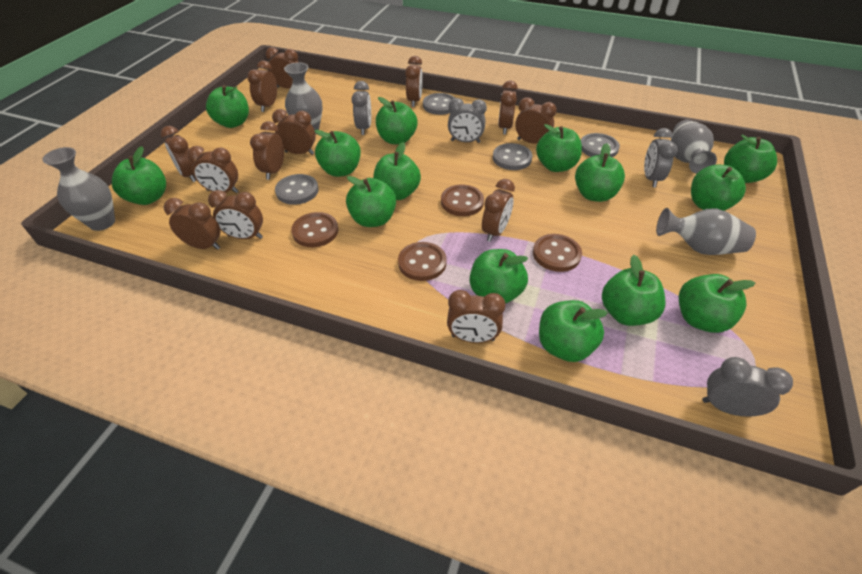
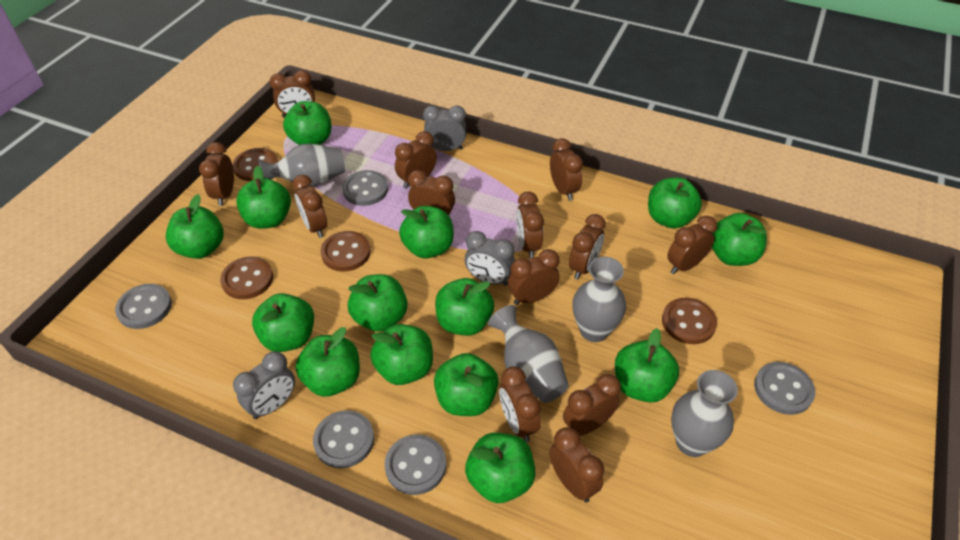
grey button: 4 -> 5
grey clock: 4 -> 3

